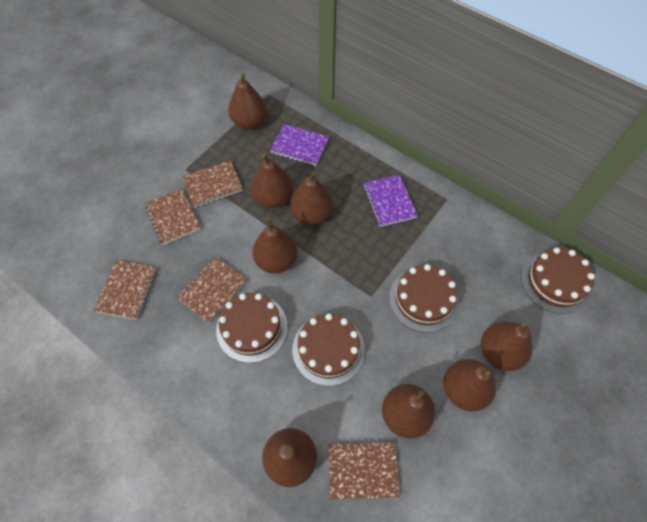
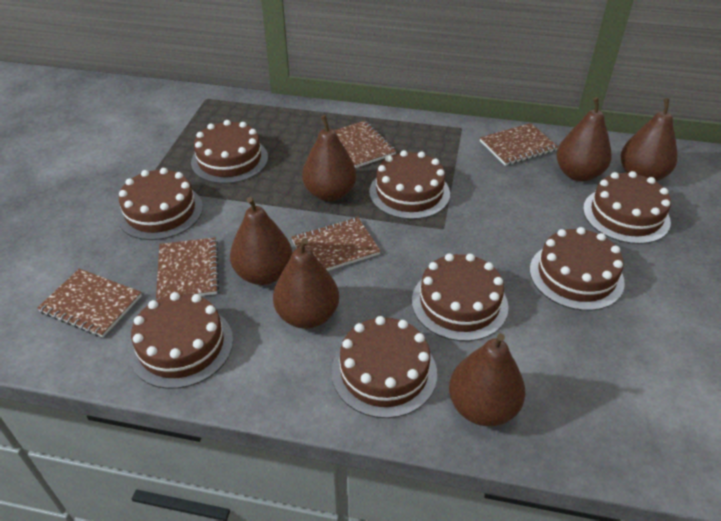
brown cake: 4 -> 8
brown pear: 8 -> 6
purple notebook: 2 -> 0

